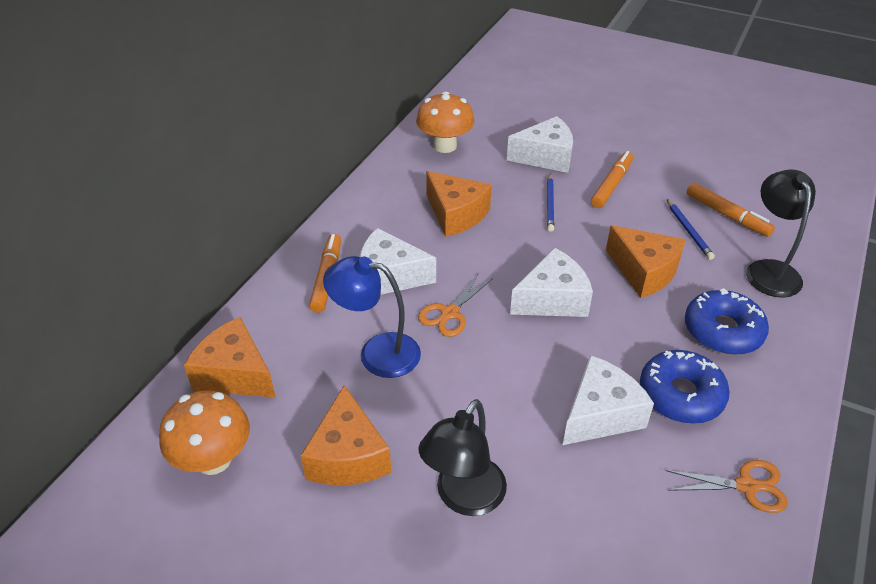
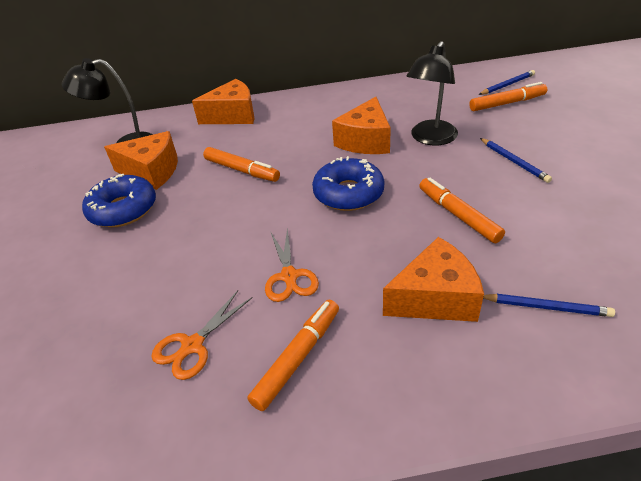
blue lamp: 1 -> 0
blue pencil: 2 -> 3
orange marker: 3 -> 4
orange mushroom: 2 -> 0
white cheese: 4 -> 0

